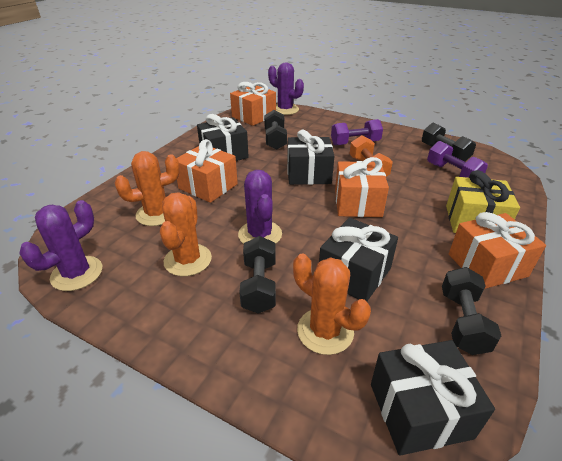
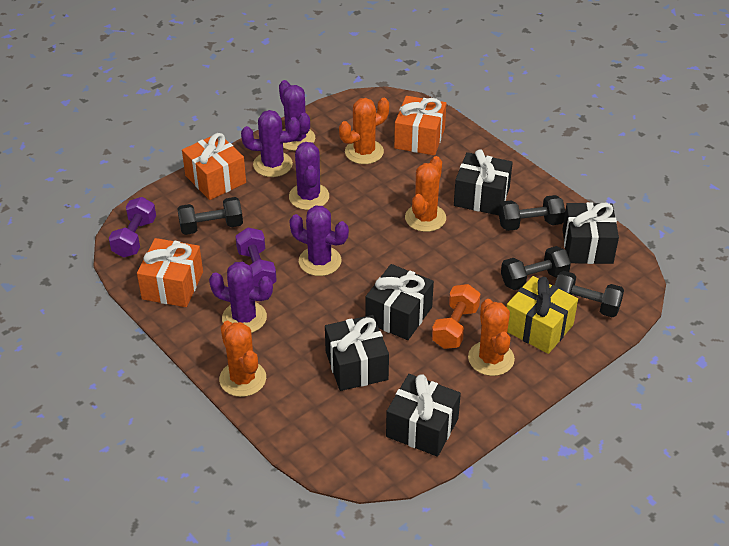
black gift: 4 -> 5
orange cactus: 3 -> 4
orange gift: 4 -> 3
purple cactus: 3 -> 5

